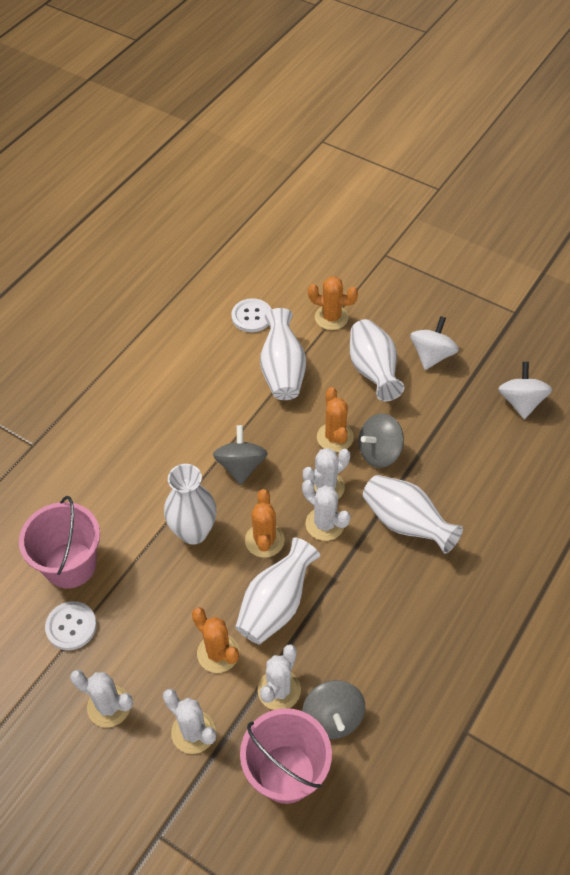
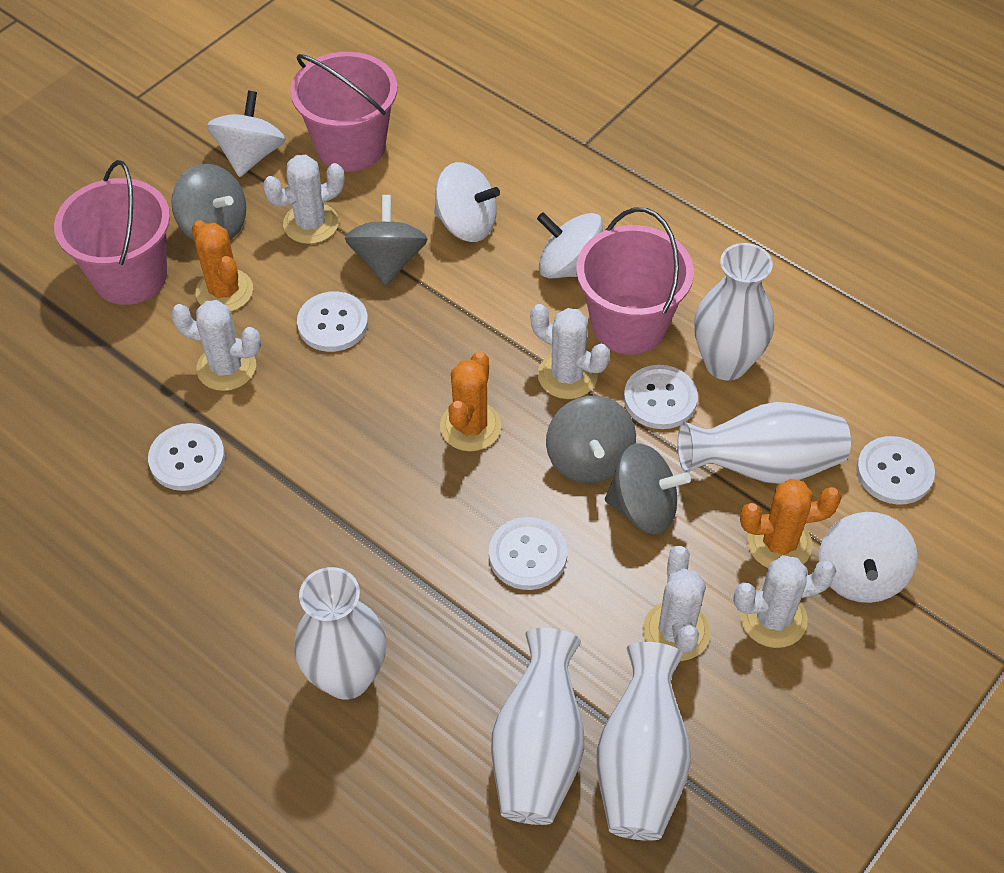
grey spinning top: 3 -> 4
orange cactus: 4 -> 3
pink bucket: 2 -> 3
white button: 2 -> 5
white spinning top: 2 -> 4

